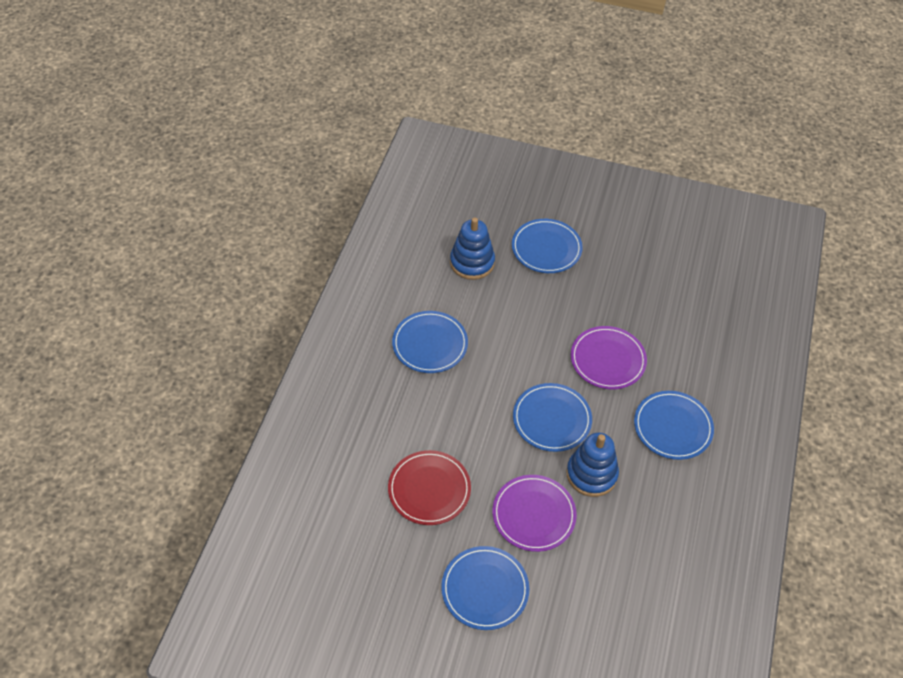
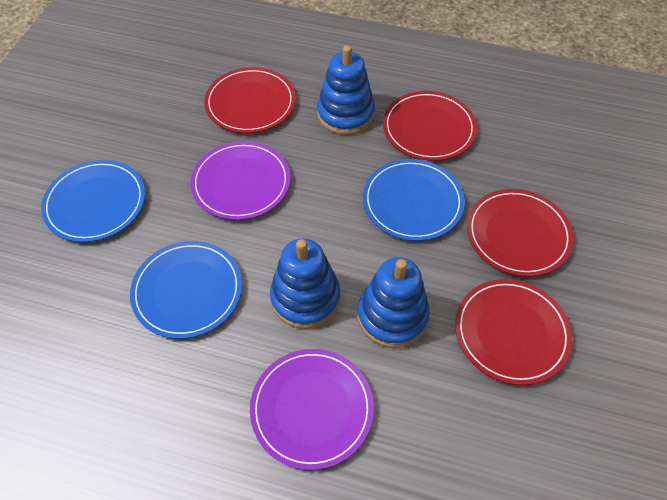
blue plate: 5 -> 3
blue stacking toy: 2 -> 3
red plate: 1 -> 4

